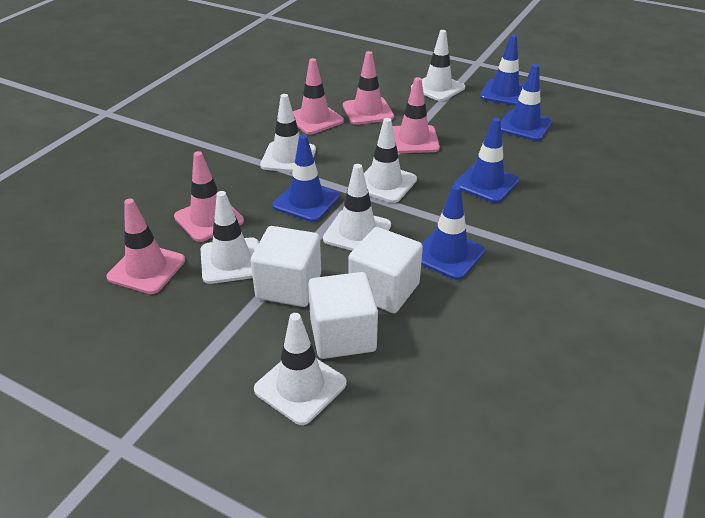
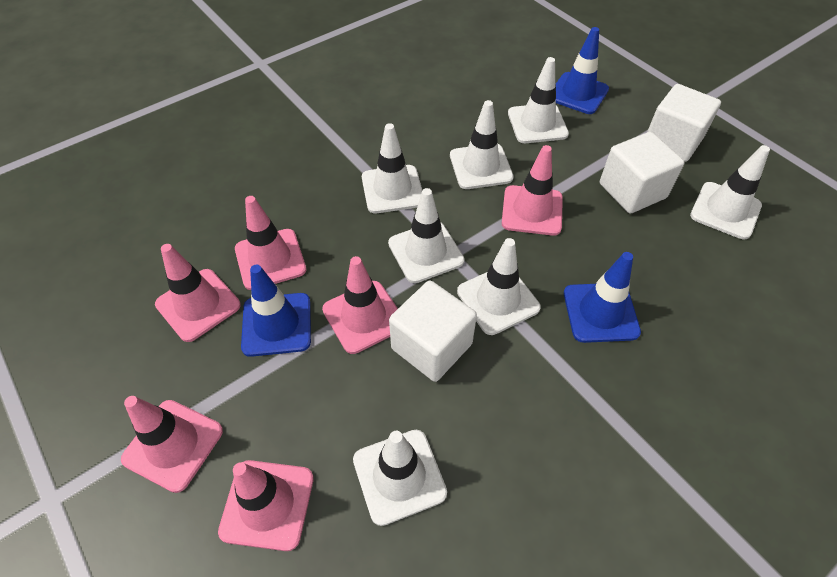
blue traffic cone: 5 -> 3
pink traffic cone: 5 -> 6
white traffic cone: 6 -> 7

